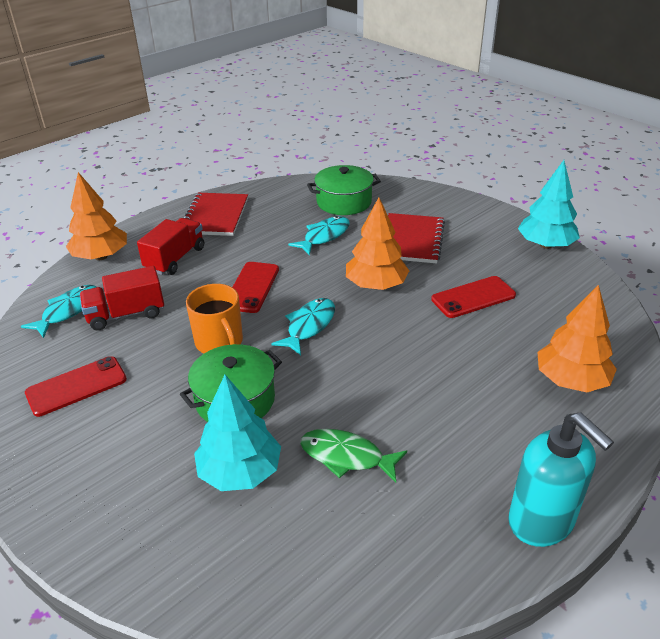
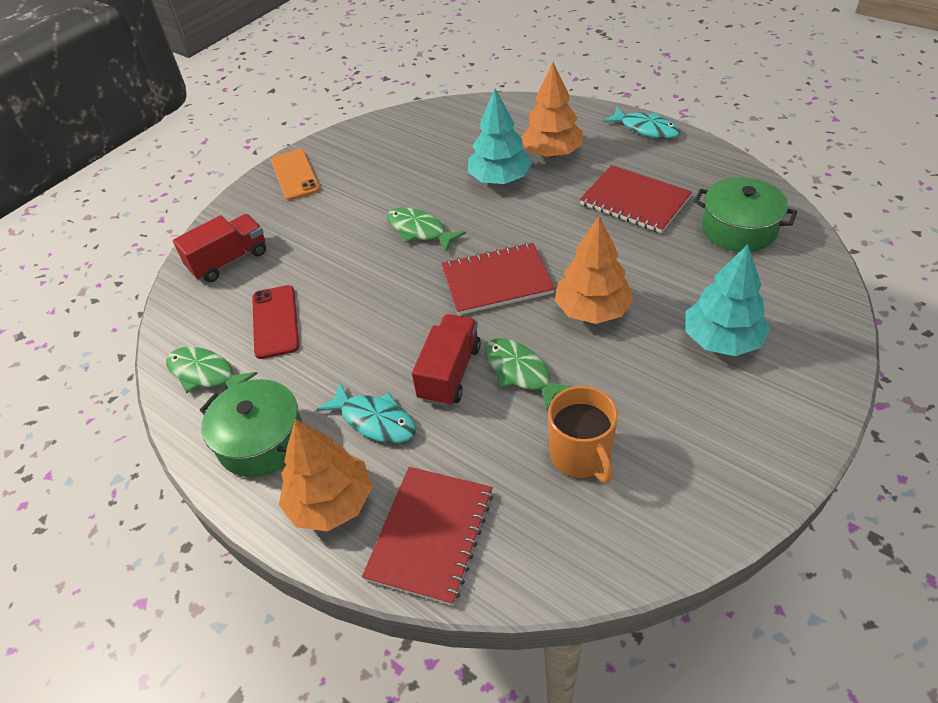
green fish: 1 -> 3
orange phone: 0 -> 1
red notebook: 2 -> 3
red phone: 3 -> 1
turquoise fish: 3 -> 2
turquoise soap dispenser: 1 -> 0

